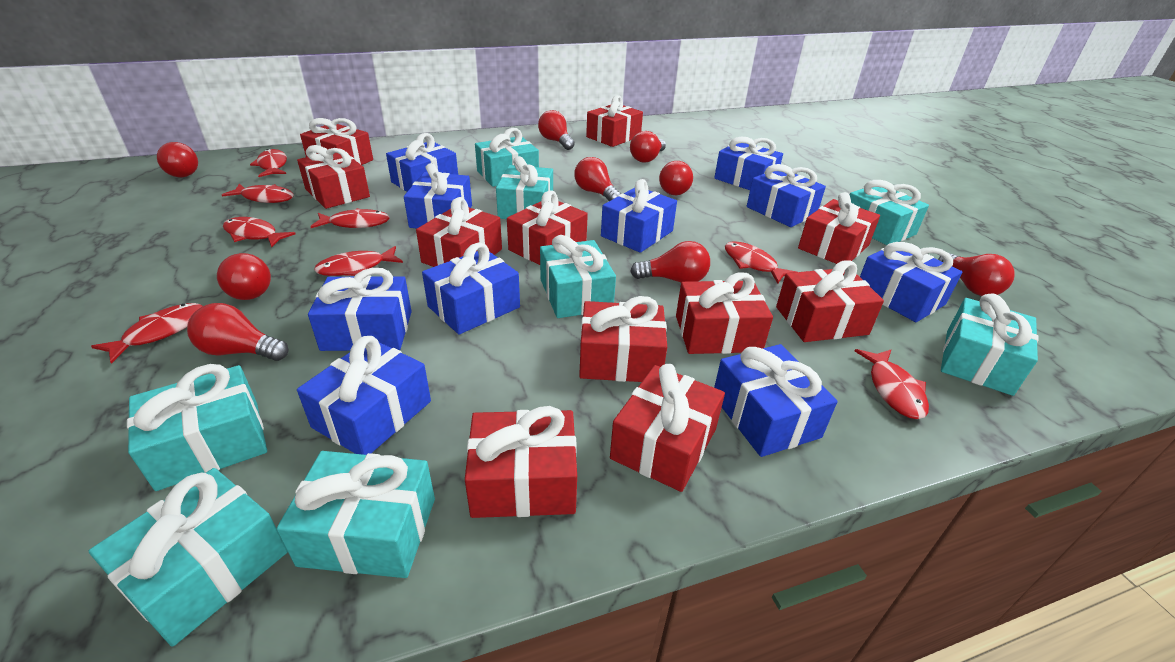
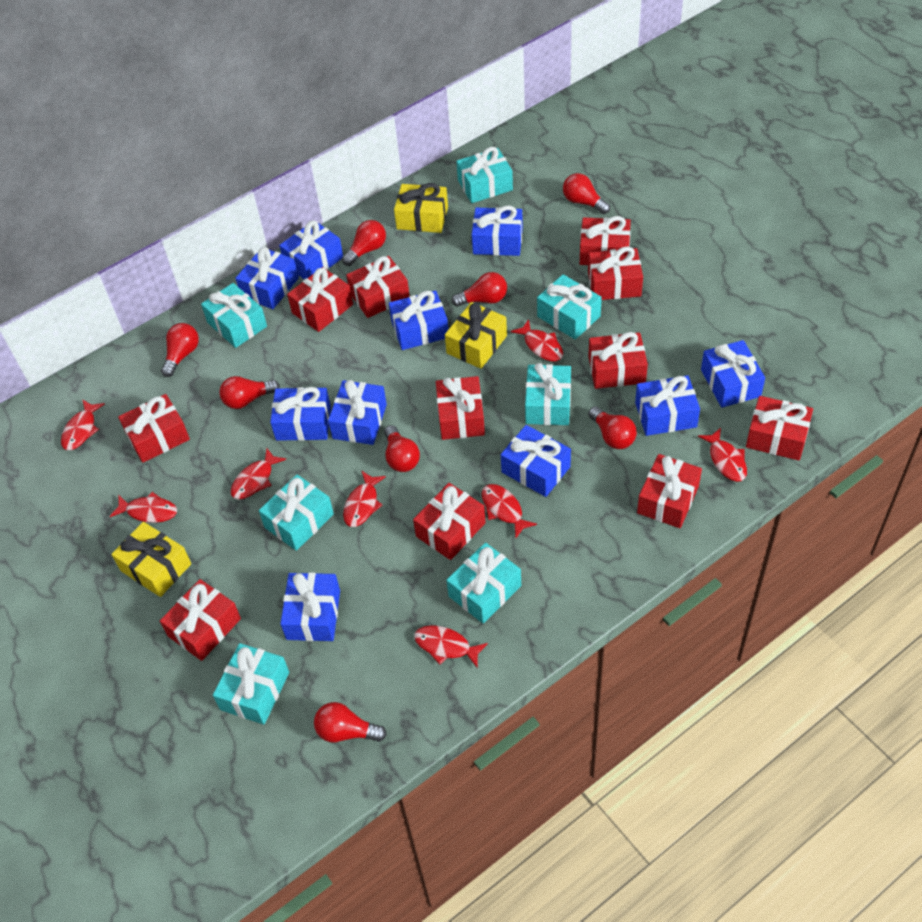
red light bulb: 9 -> 8
turquoise gift: 8 -> 7
yellow gift: 0 -> 3

